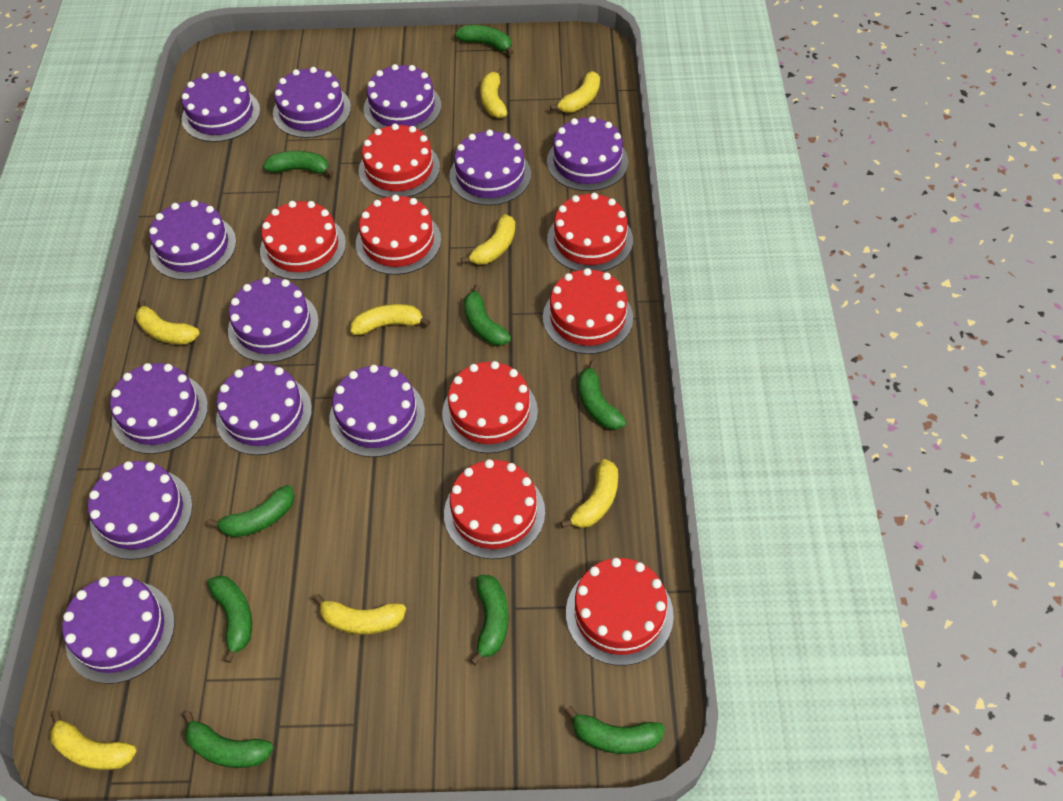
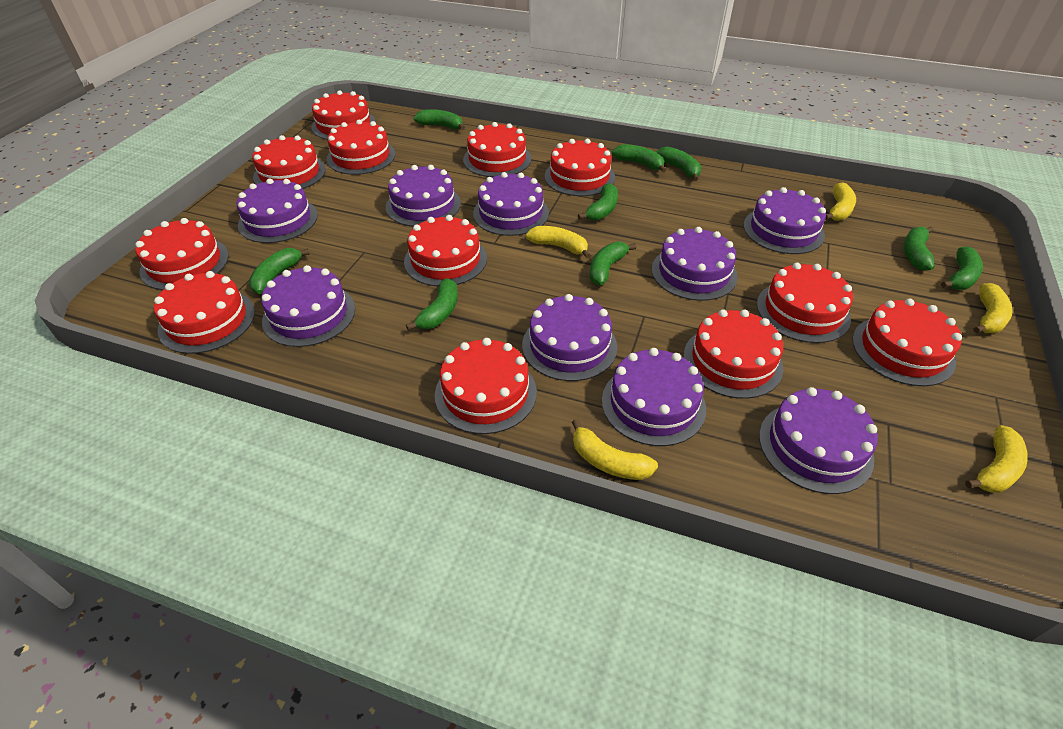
purple cake: 12 -> 9
red cake: 8 -> 12
yellow banana: 8 -> 5

